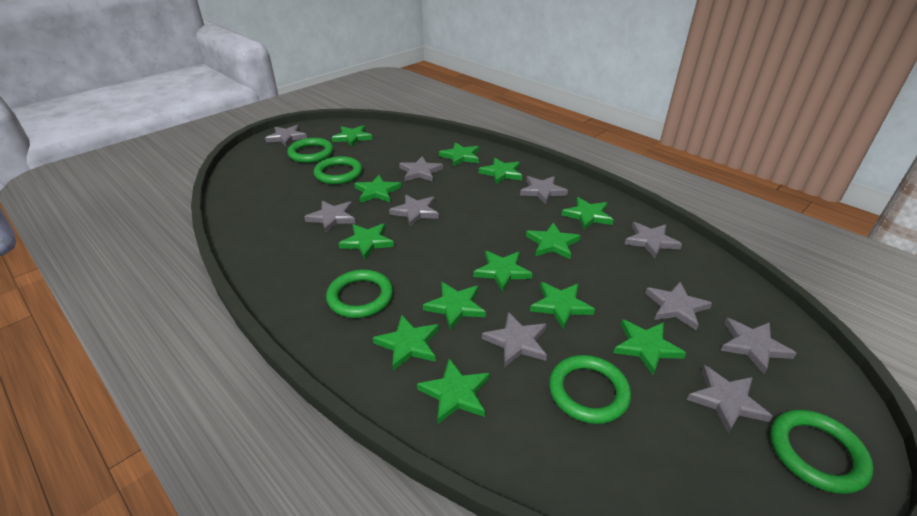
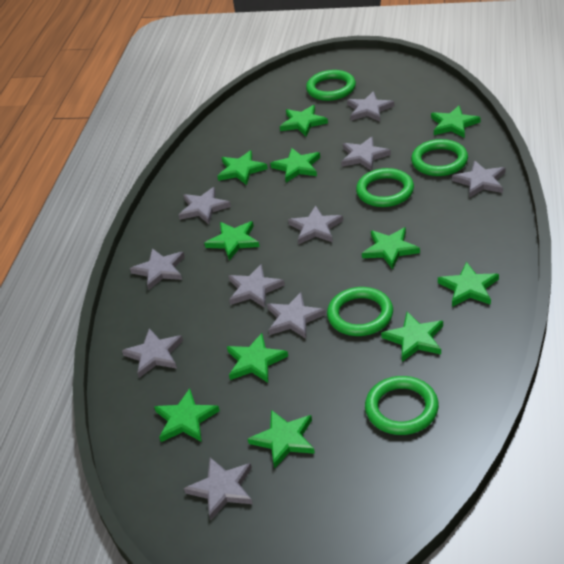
green star: 13 -> 11

